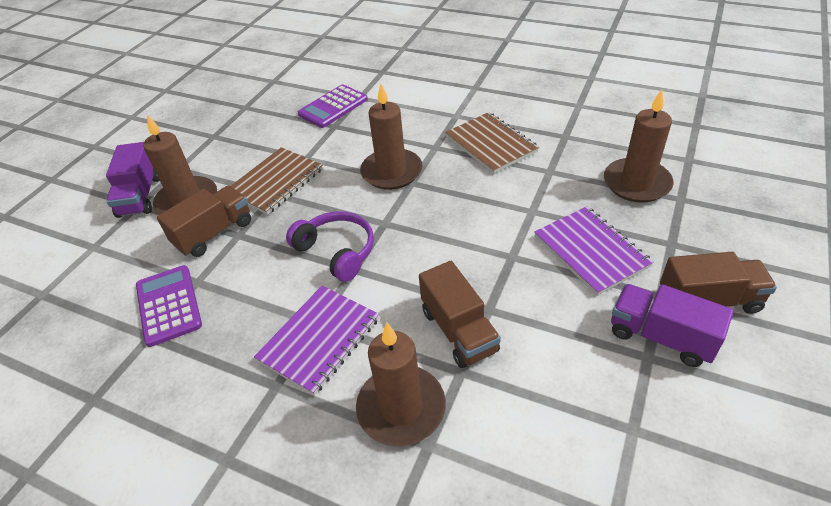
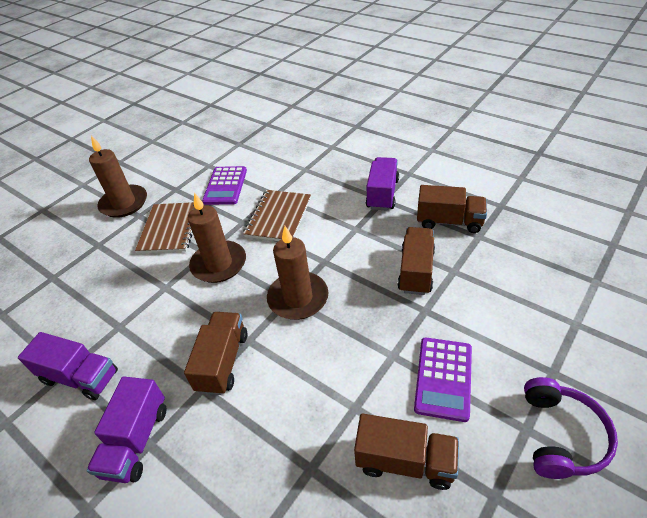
brown candle: 4 -> 3
brown truck: 3 -> 4
purple notebook: 2 -> 0
purple truck: 2 -> 3

